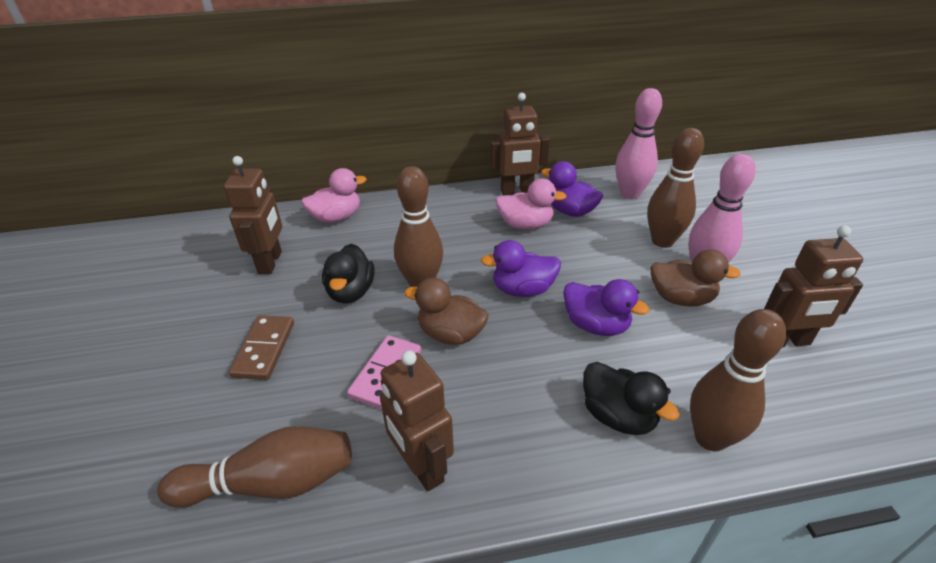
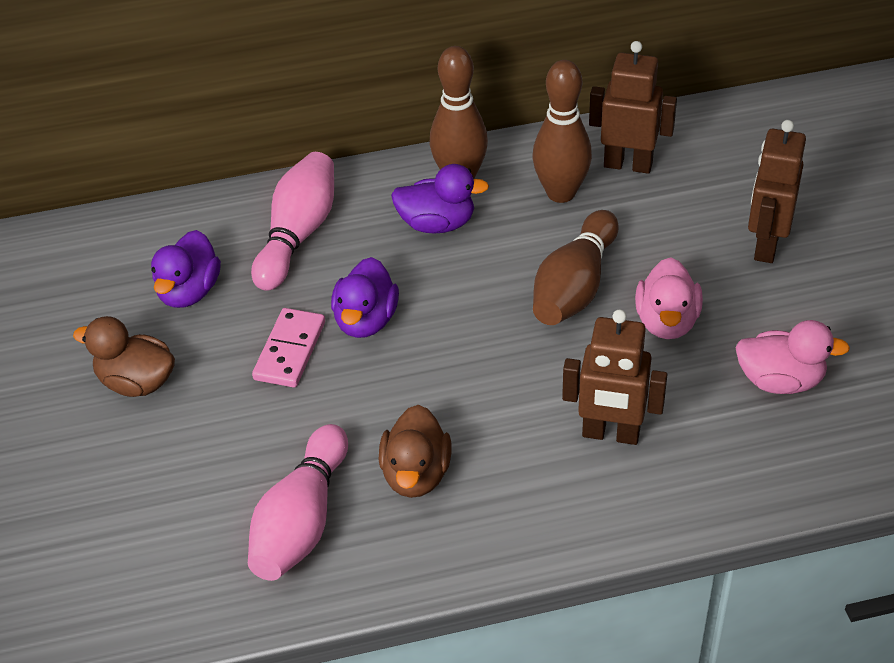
black duck: 2 -> 0
brown bowling pin: 4 -> 3
brown domino: 1 -> 0
brown robot: 4 -> 3

